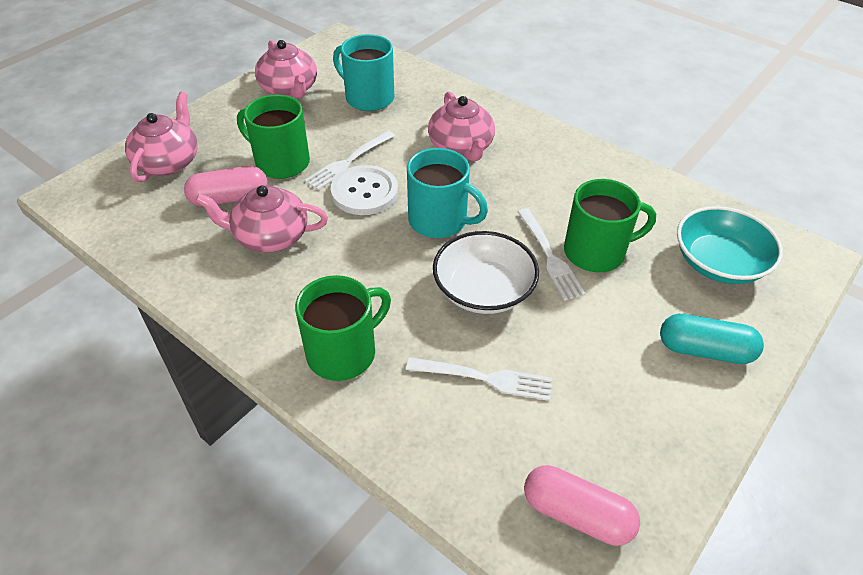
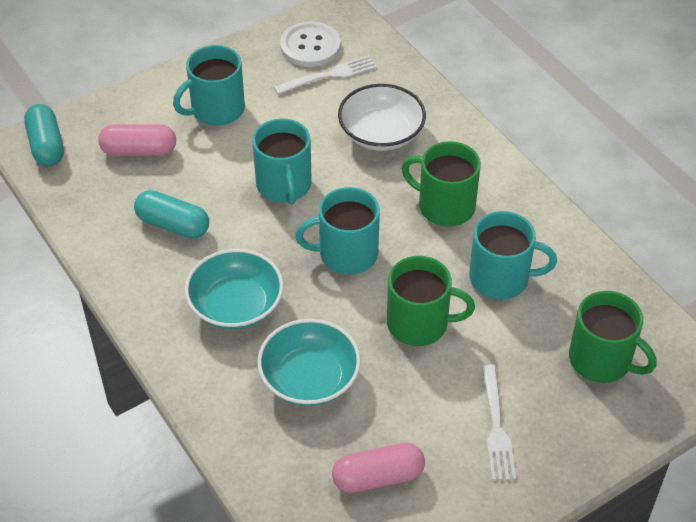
pink teapot: 4 -> 0
turquoise bowl: 1 -> 2
turquoise capsule: 1 -> 2
turquoise mug: 2 -> 4
white fork: 3 -> 2

